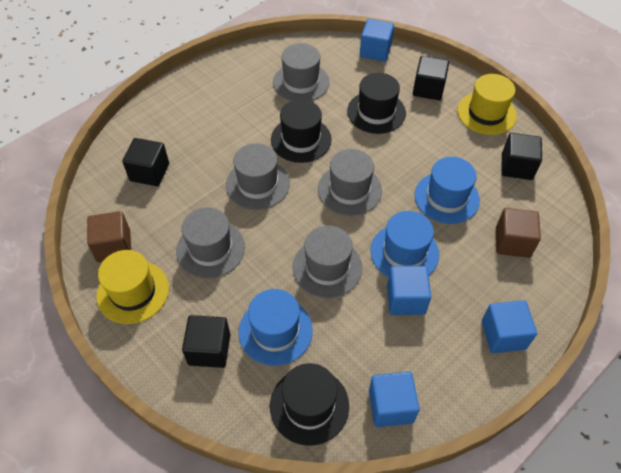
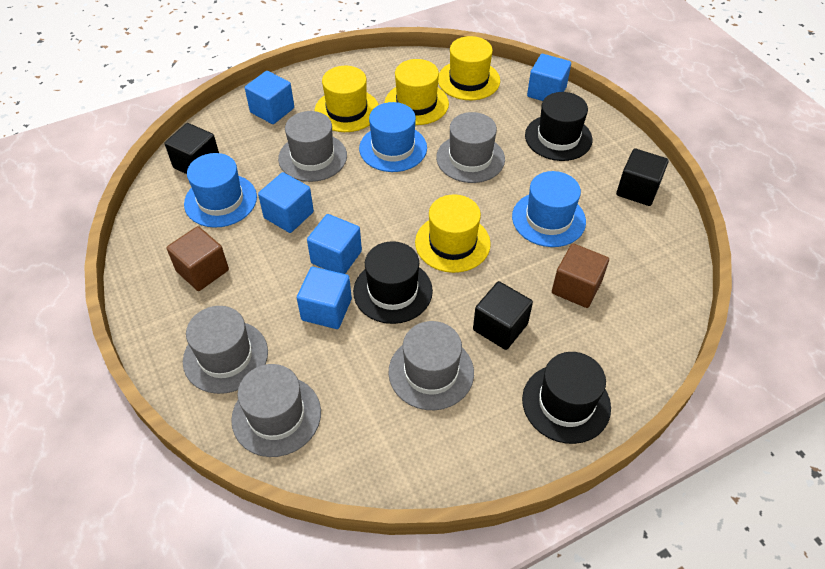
black cube: 4 -> 3
blue cube: 4 -> 5
yellow hat: 2 -> 4

